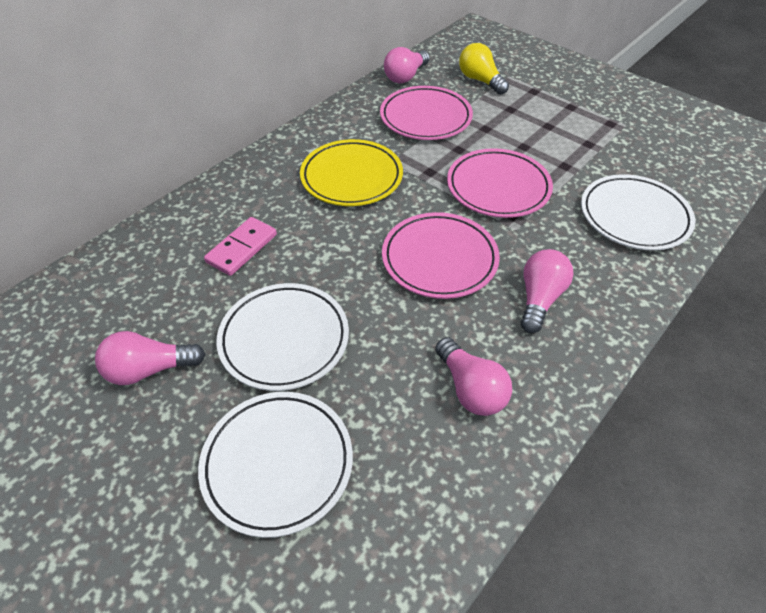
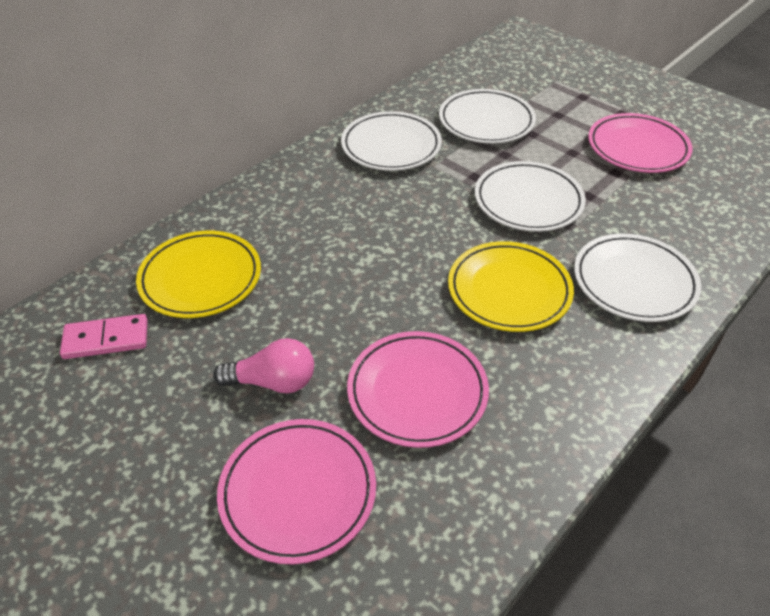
pink light bulb: 4 -> 1
white plate: 3 -> 4
yellow light bulb: 1 -> 0
yellow plate: 1 -> 2

